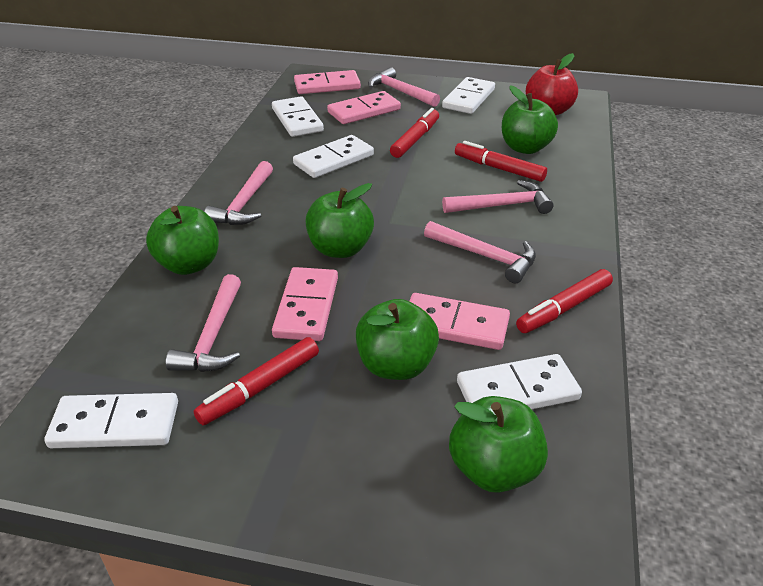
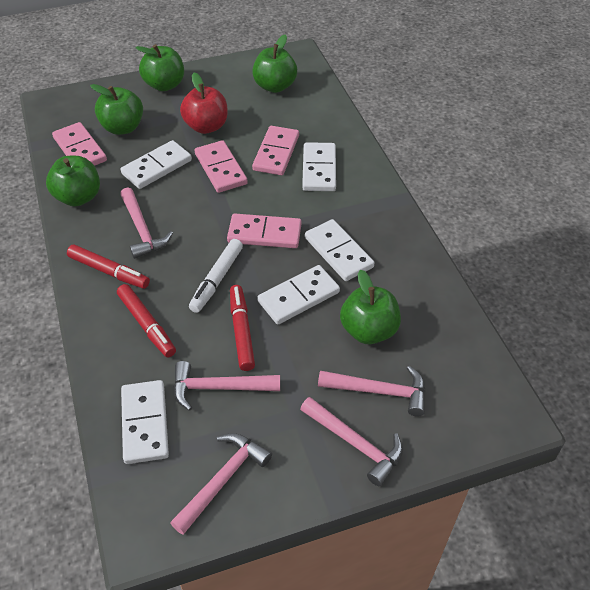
red marker: 4 -> 3
white marker: 0 -> 1

